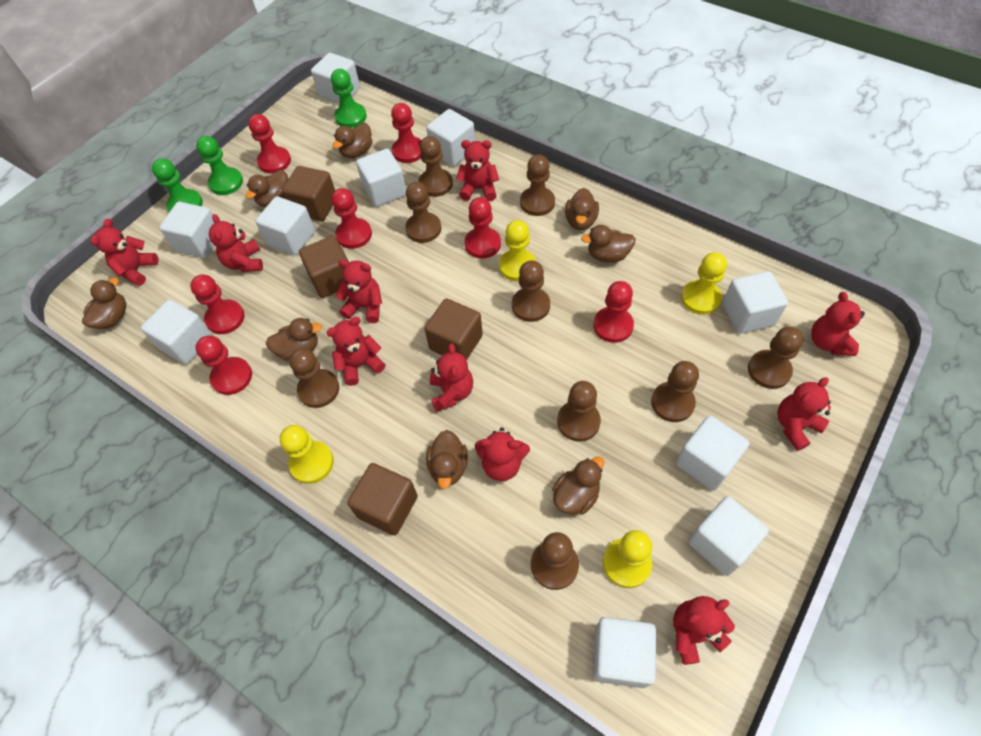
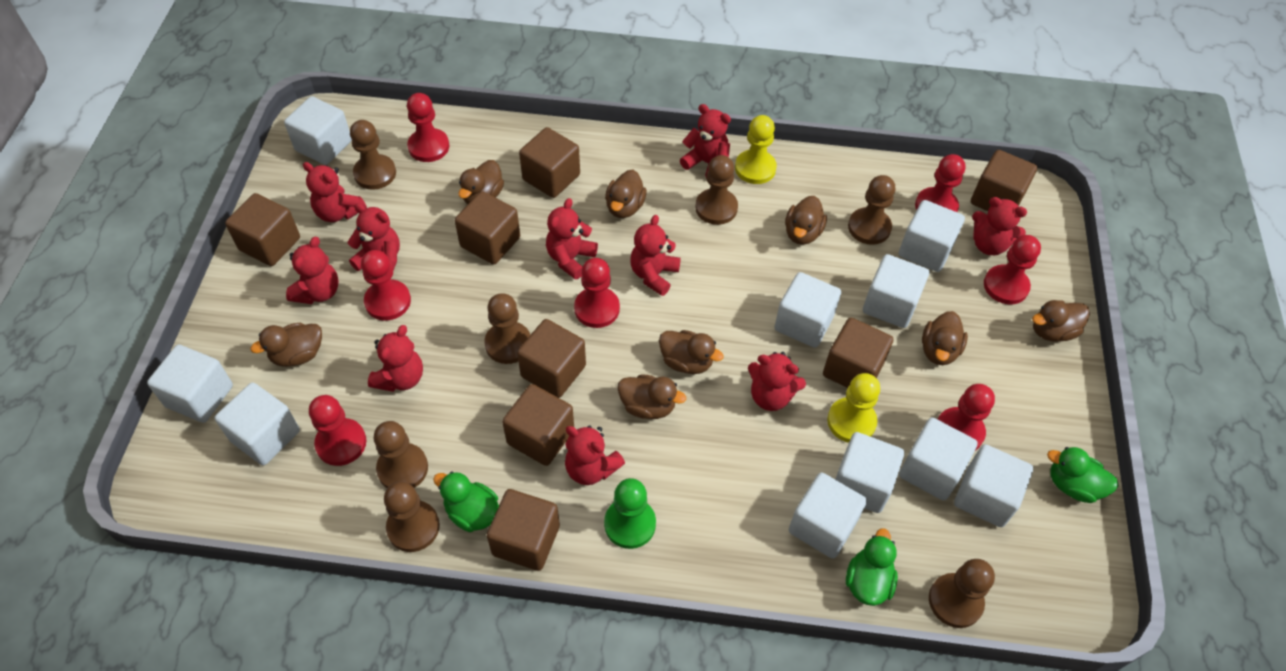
brown cube: 4 -> 8
brown pawn: 9 -> 7
green duck: 0 -> 3
green pawn: 3 -> 1
yellow pawn: 4 -> 2

